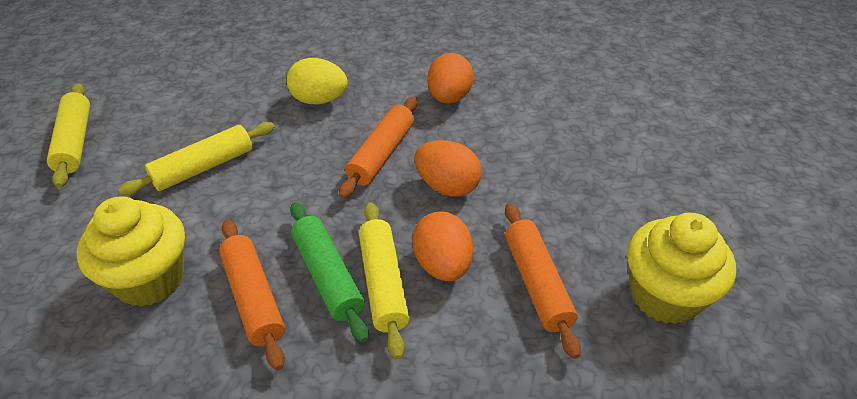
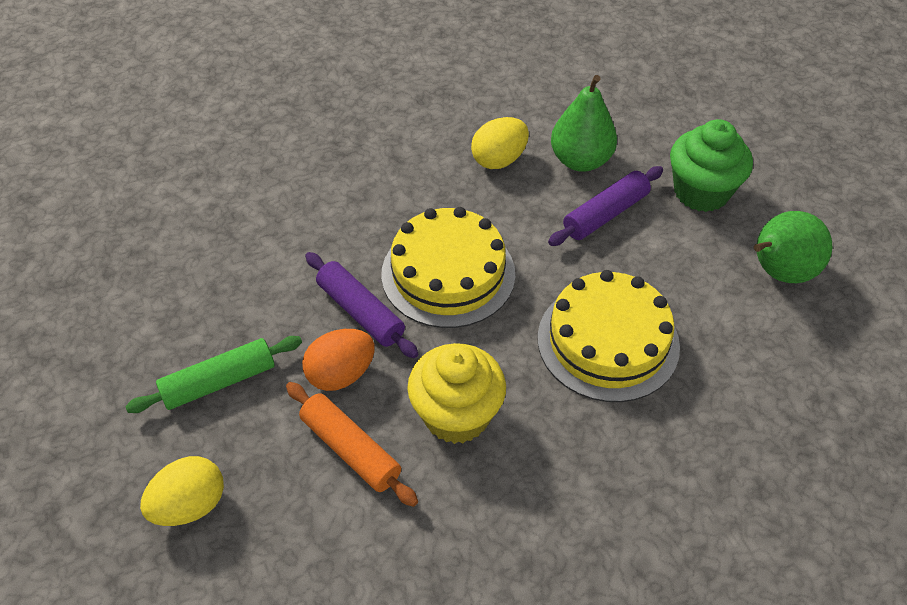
green cupcake: 0 -> 1
green pear: 0 -> 2
orange egg: 3 -> 1
orange rolling pin: 3 -> 1
purple rolling pin: 0 -> 2
yellow cake: 0 -> 2
yellow cupcake: 2 -> 1
yellow egg: 1 -> 2
yellow rolling pin: 3 -> 0

